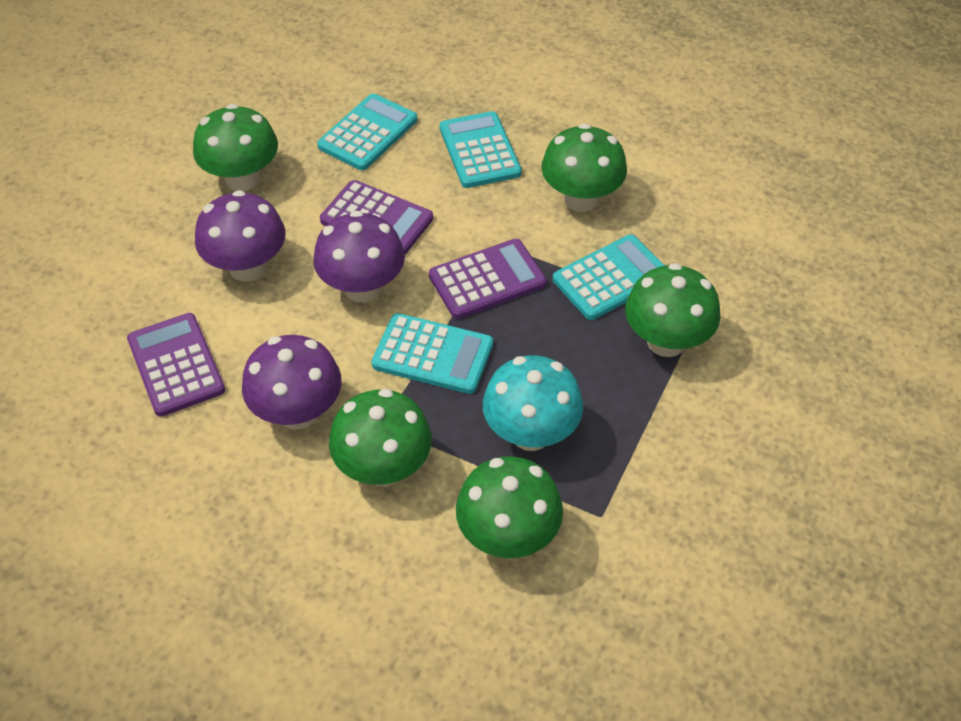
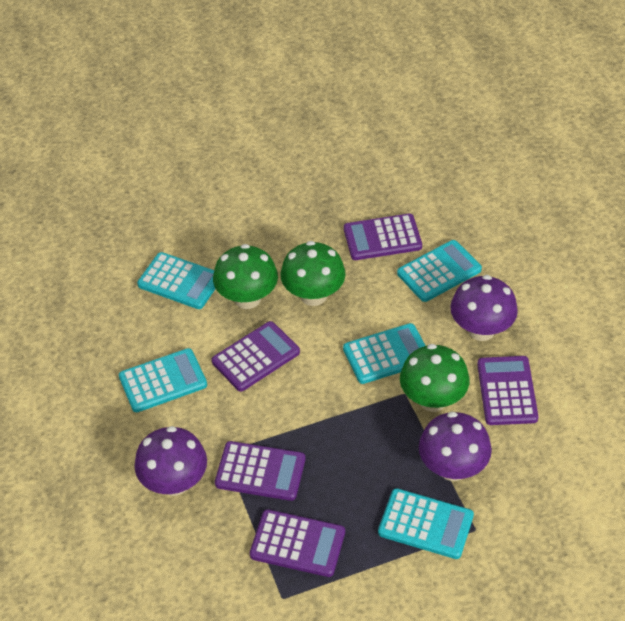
green mushroom: 5 -> 3
purple calculator: 3 -> 5
turquoise calculator: 4 -> 5
turquoise mushroom: 1 -> 0

